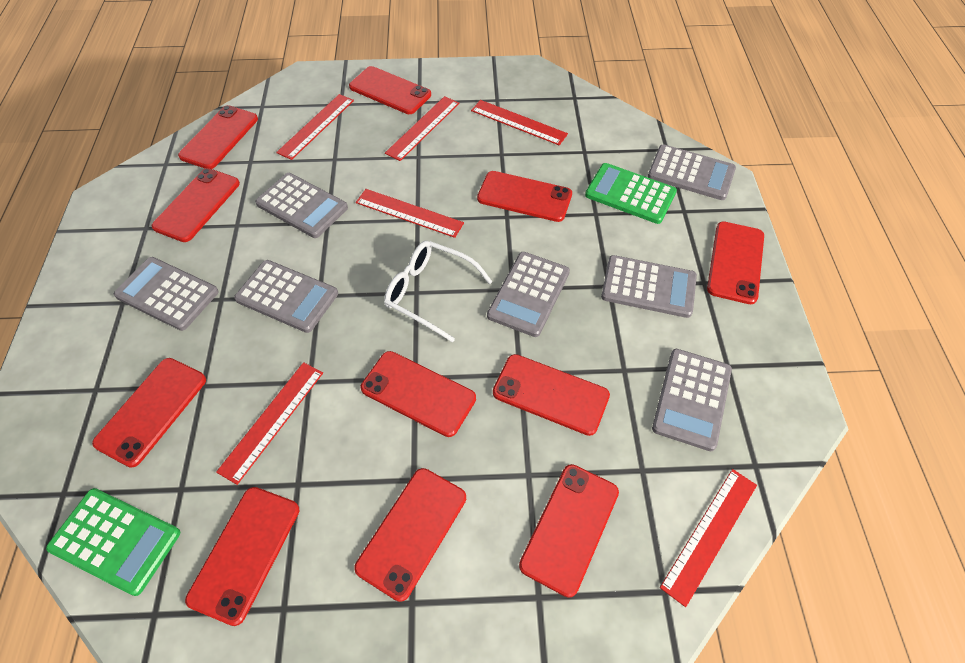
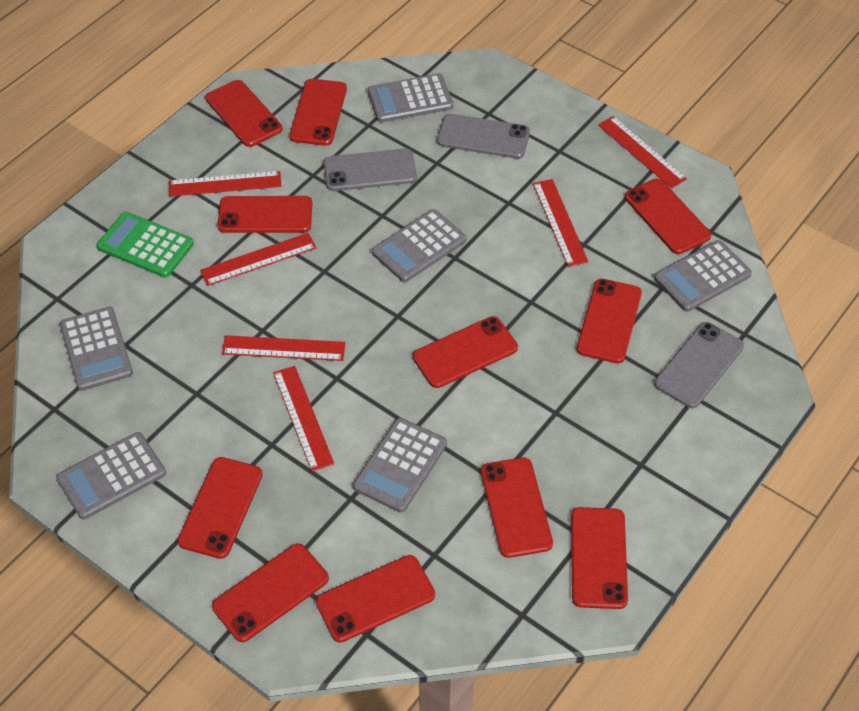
green calculator: 2 -> 1
grey calculator: 7 -> 6
grey phone: 0 -> 3
white glasses: 1 -> 0

